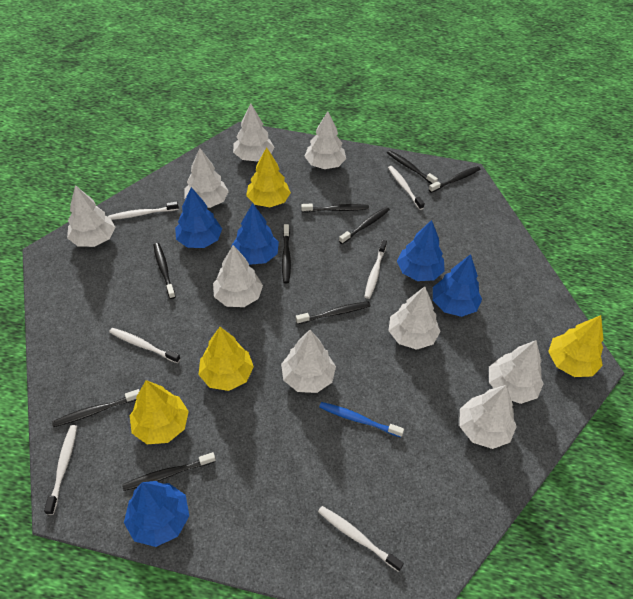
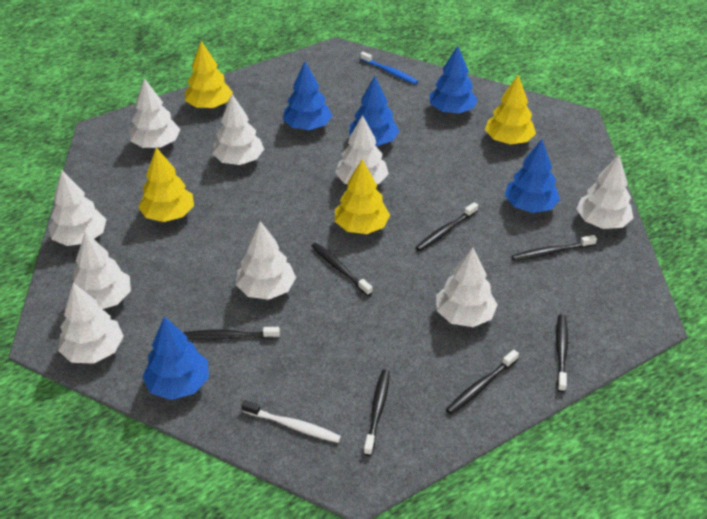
black toothbrush: 9 -> 7
white toothbrush: 6 -> 1

